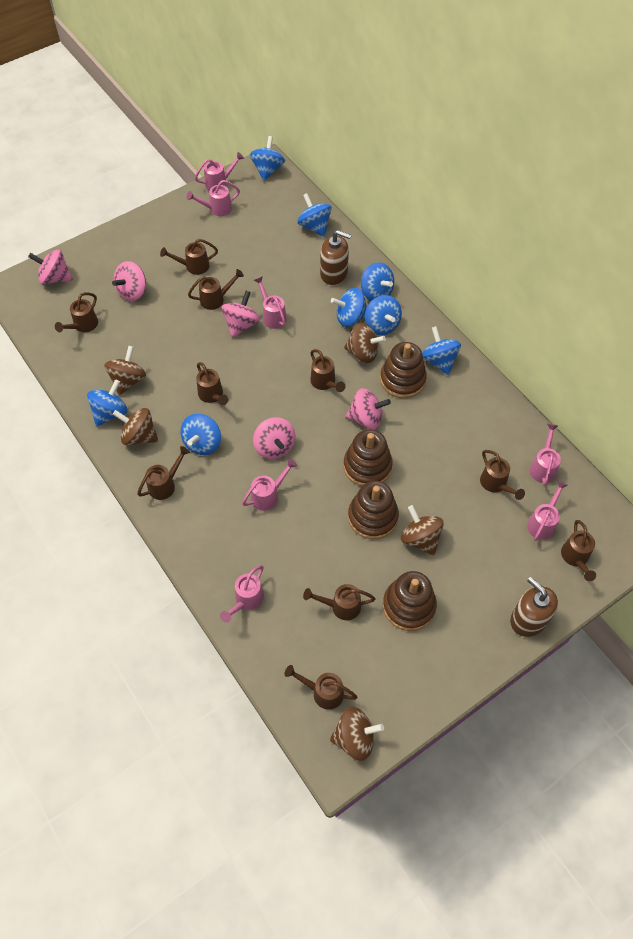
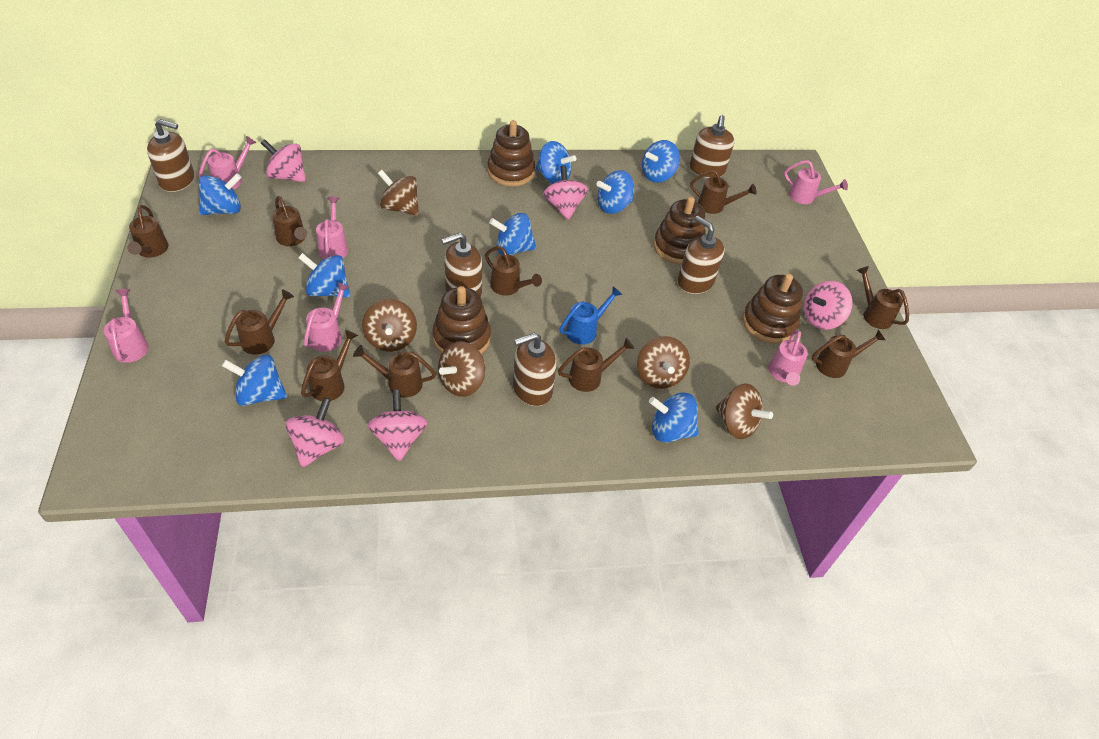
blue watering can: 0 -> 1
brown soap dispenser: 2 -> 5
pink watering can: 7 -> 6

